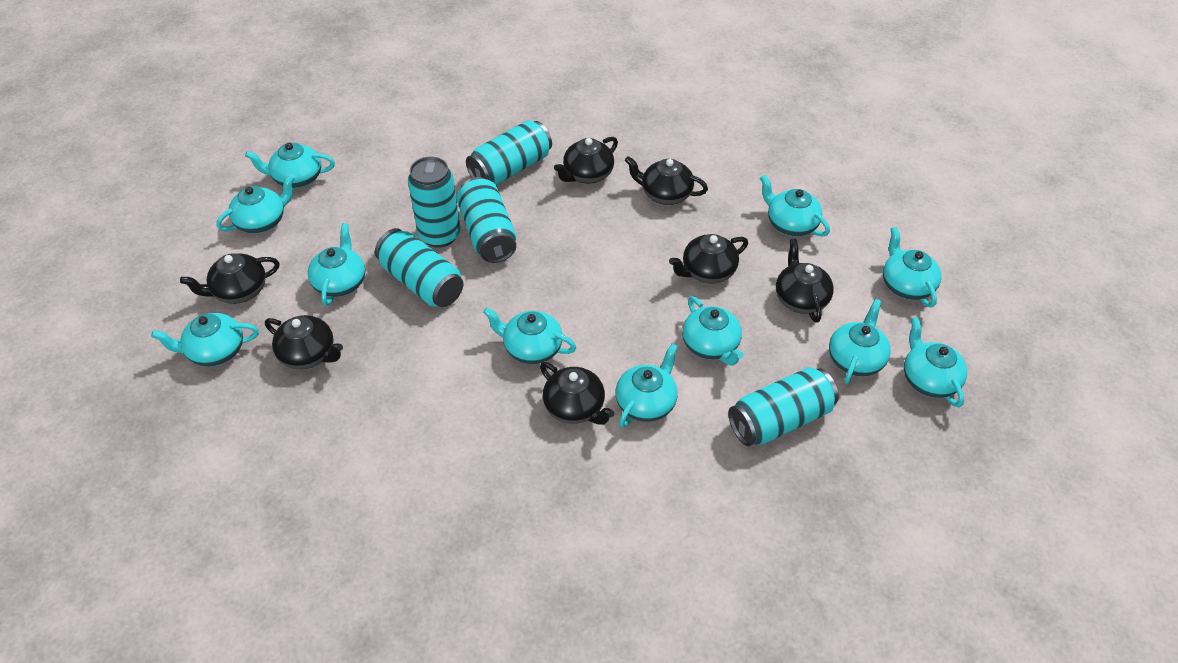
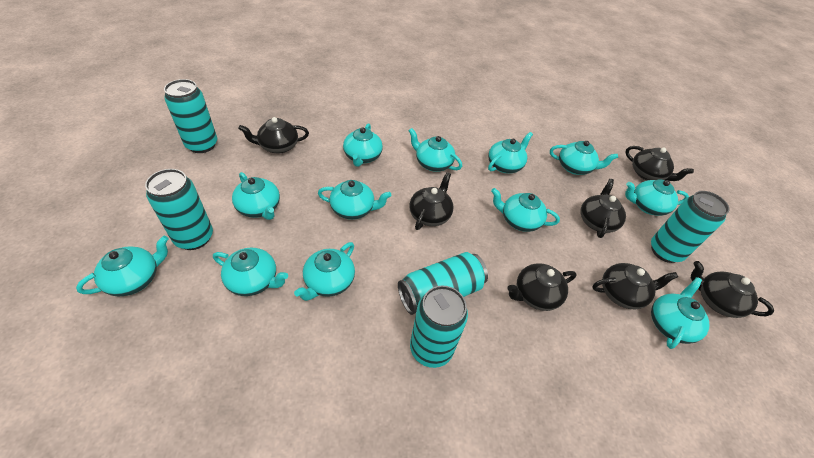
turquoise teapot: 11 -> 12

